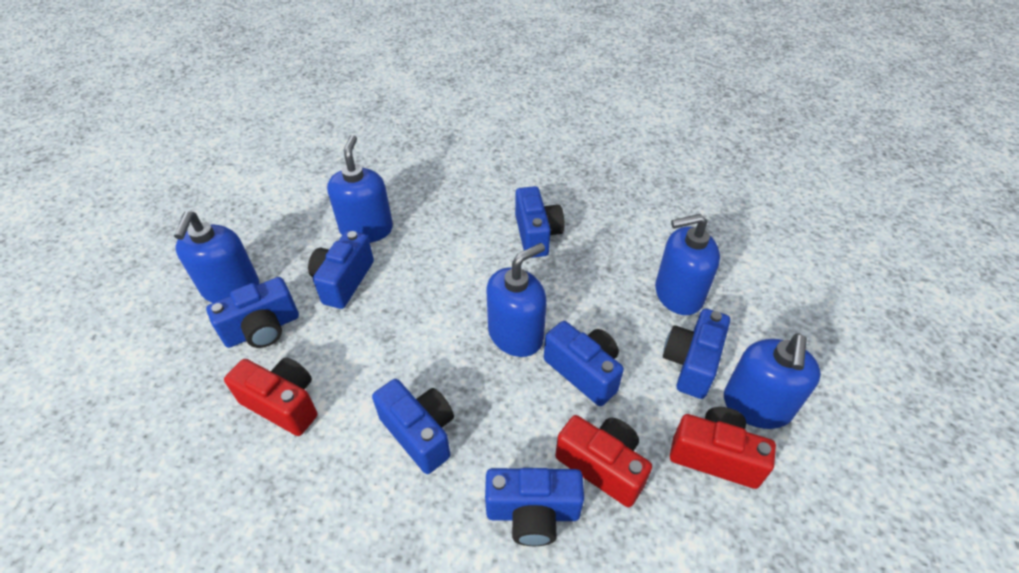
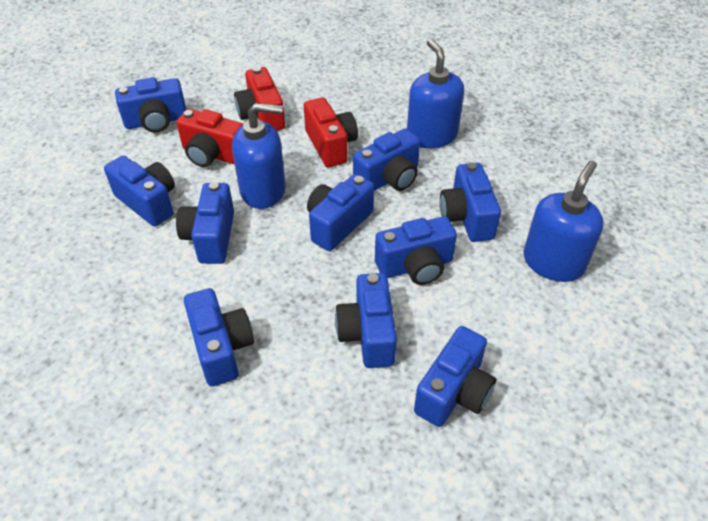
blue camera: 7 -> 10
blue soap dispenser: 5 -> 3

